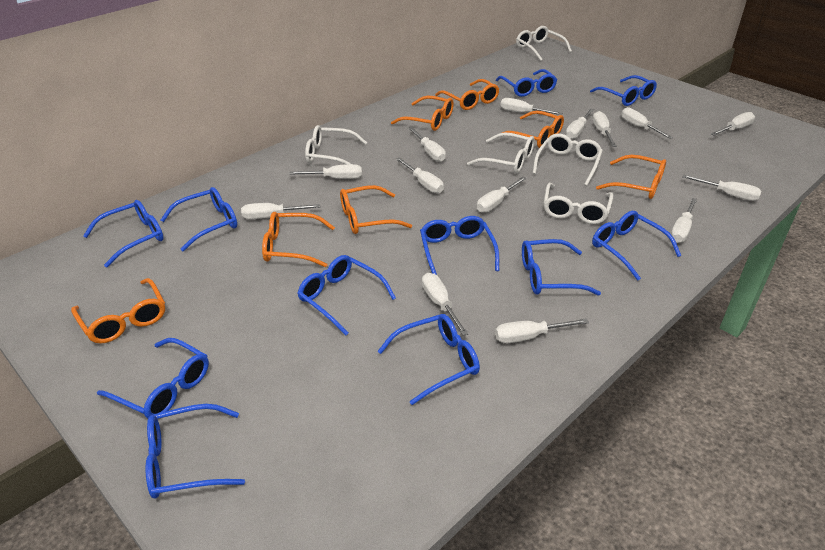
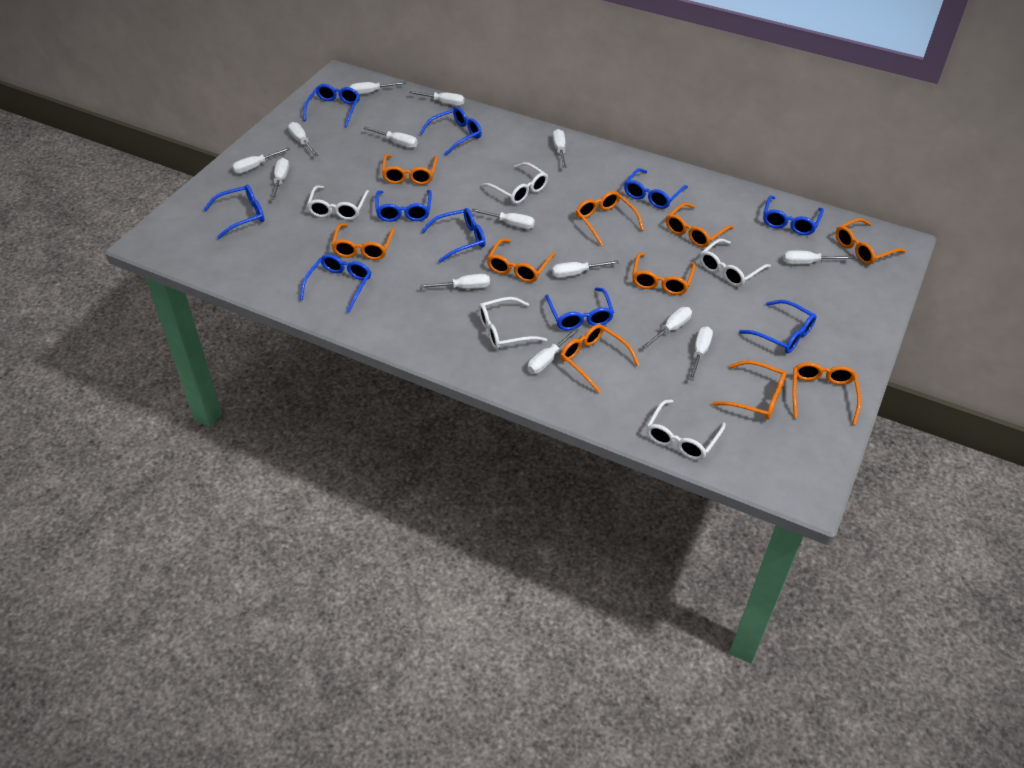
blue glasses: 11 -> 10
orange glasses: 7 -> 10

